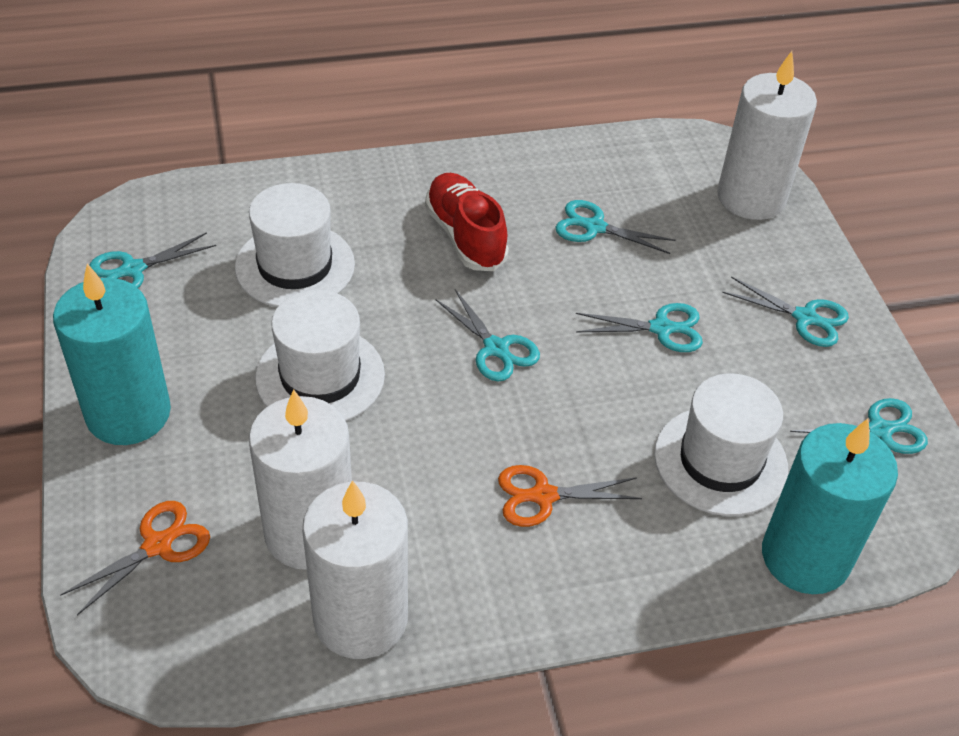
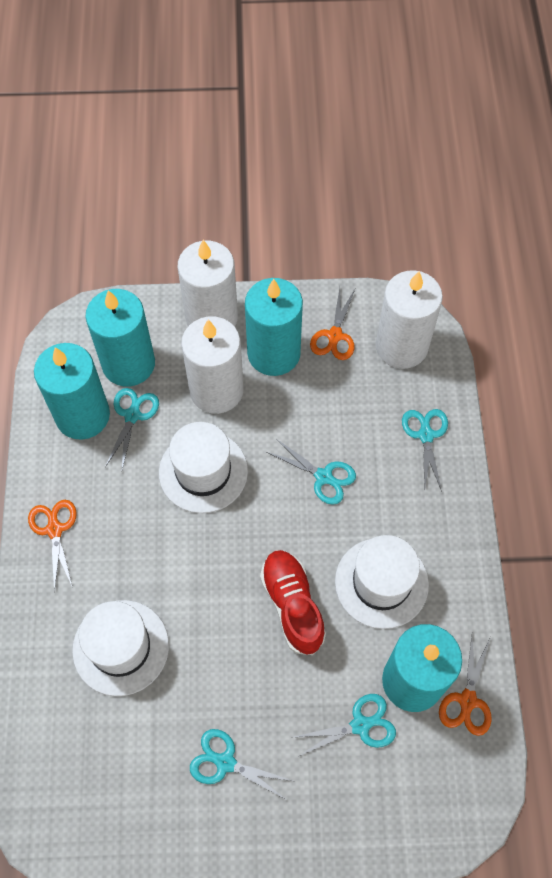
orange scissors: 2 -> 3
turquoise candle: 2 -> 4
turquoise scissors: 6 -> 5

